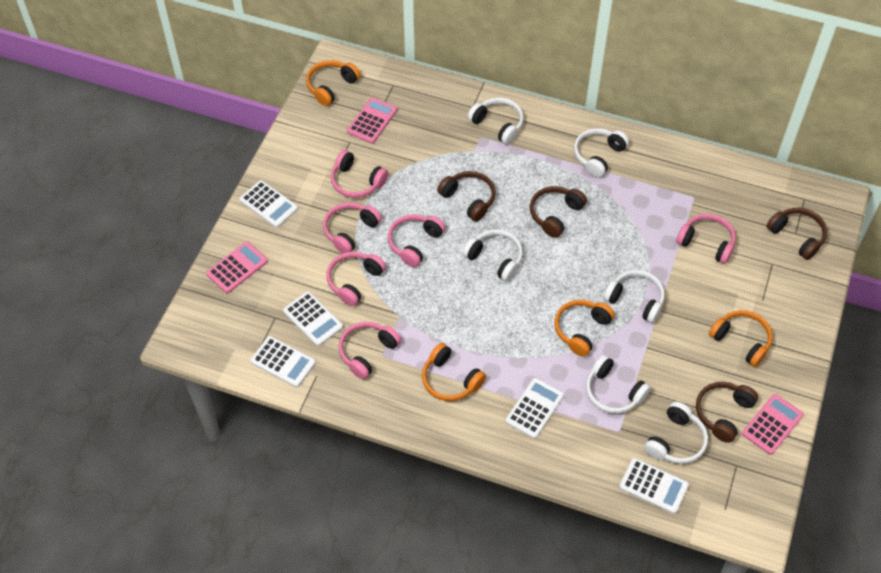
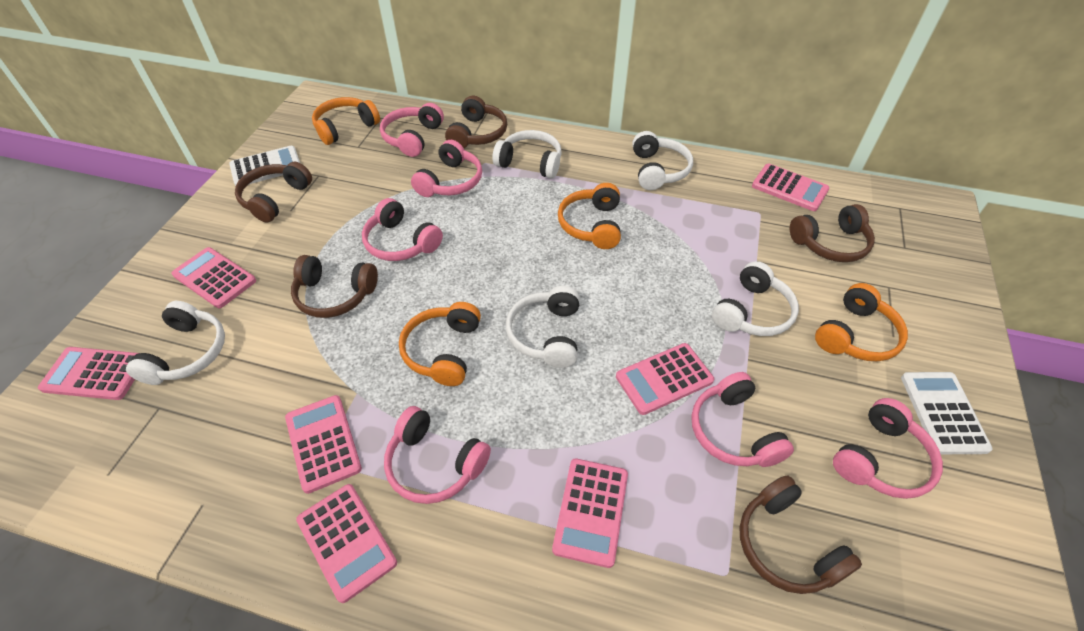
brown headphones: 4 -> 5
pink calculator: 3 -> 7
white calculator: 5 -> 2
white headphones: 6 -> 5

